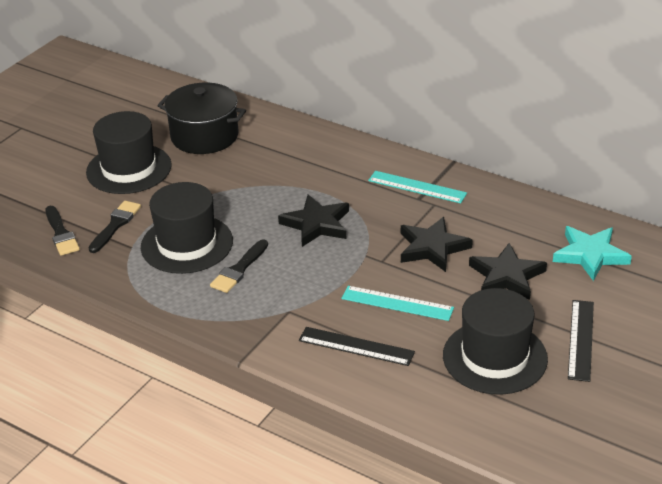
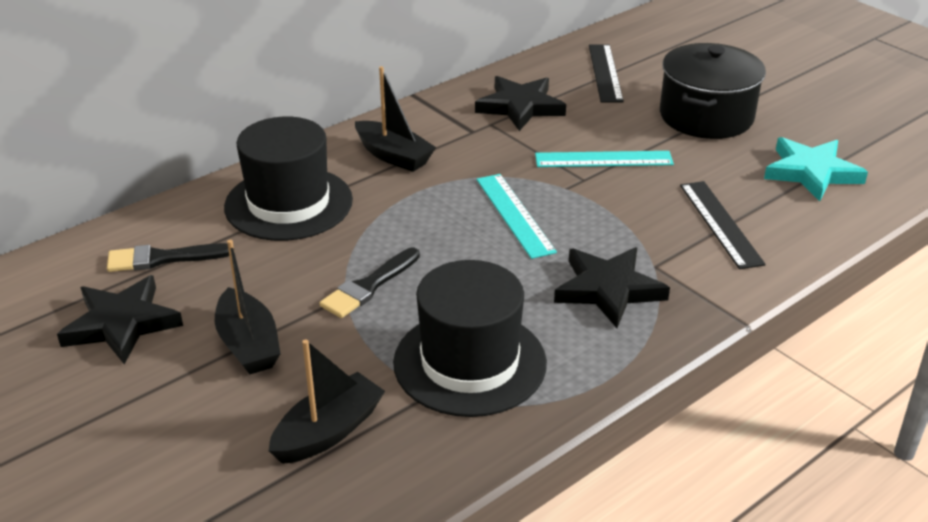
black boat: 0 -> 3
black brush: 3 -> 2
black hat: 3 -> 2

